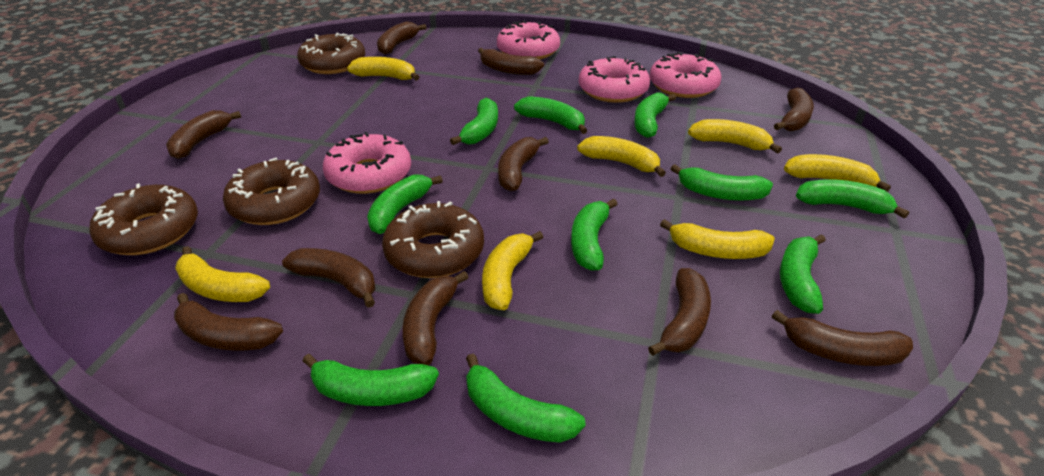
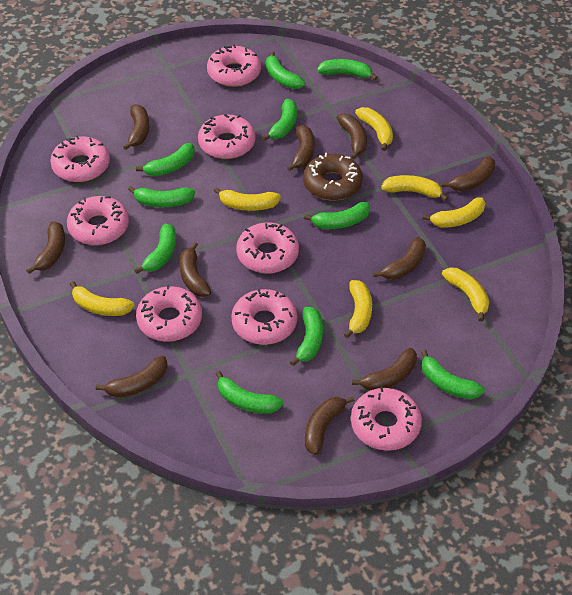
brown donut: 4 -> 1
pink donut: 4 -> 8

